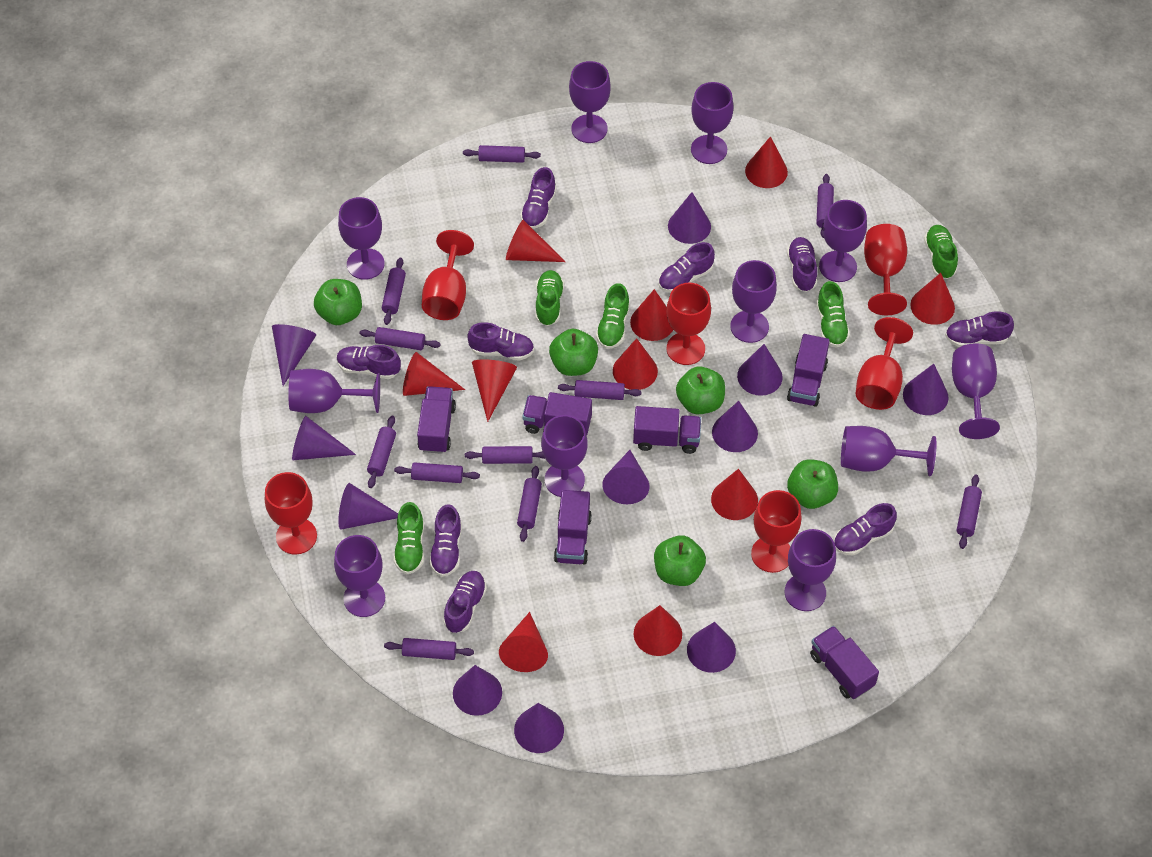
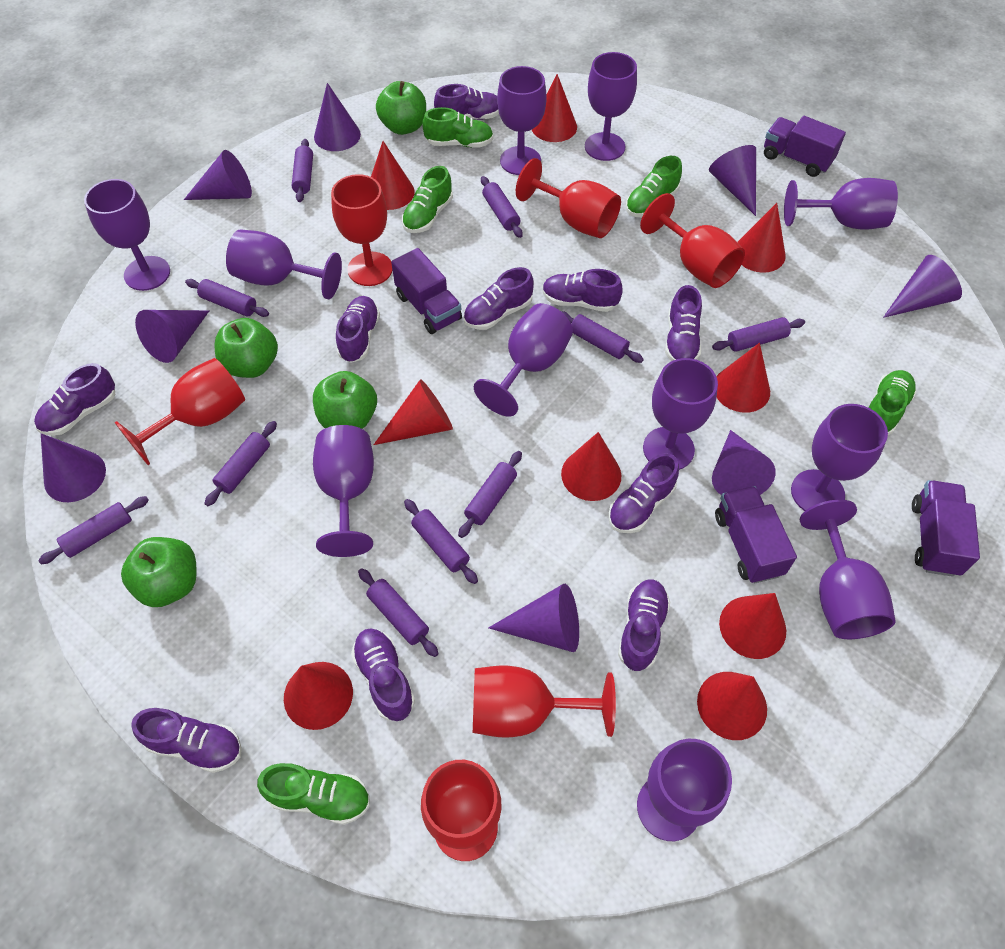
green apple: 5 -> 4
purple cone: 11 -> 8
purple rolling pin: 11 -> 10
purple shoe: 9 -> 10
purple truck: 6 -> 4
red cone: 10 -> 9

